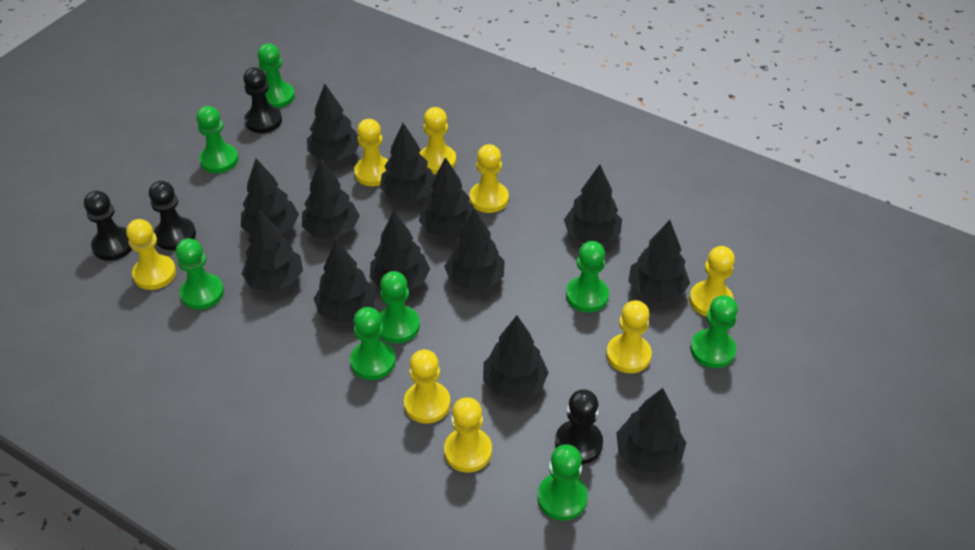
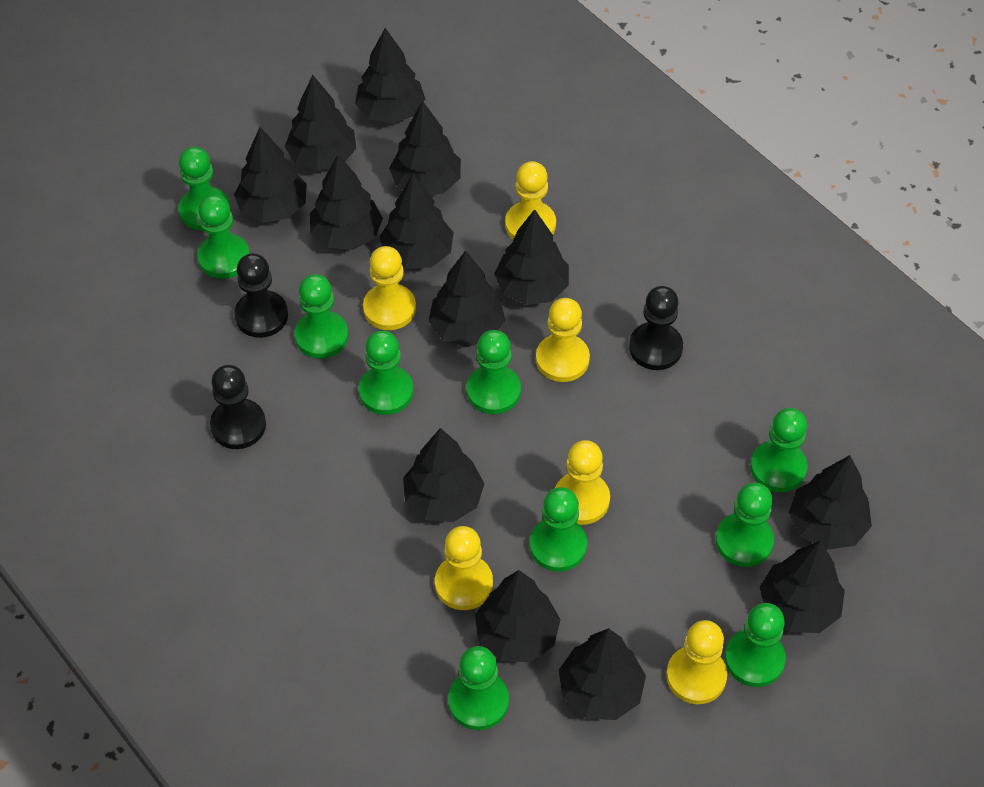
black pawn: 4 -> 3
green pawn: 8 -> 10
yellow pawn: 8 -> 6

